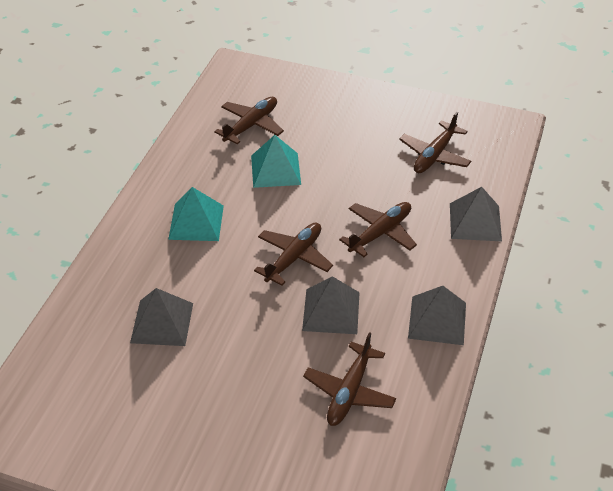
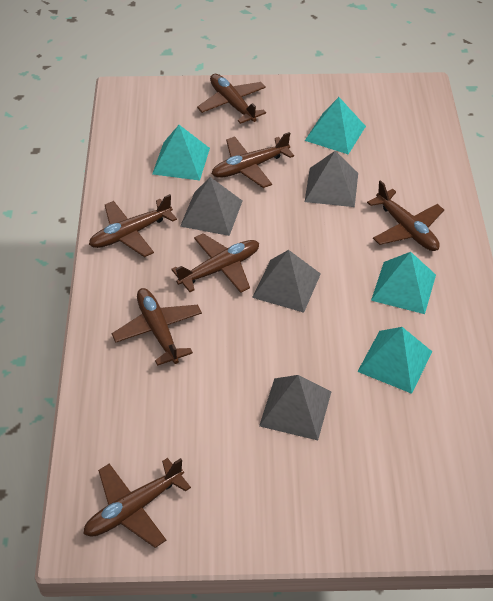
brown plane: 5 -> 7
turquoise pyramid: 2 -> 4

